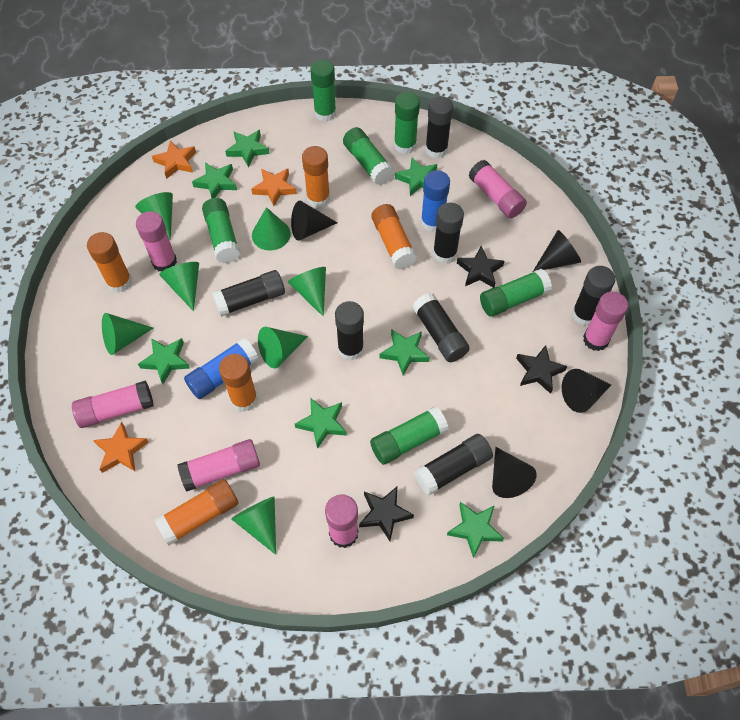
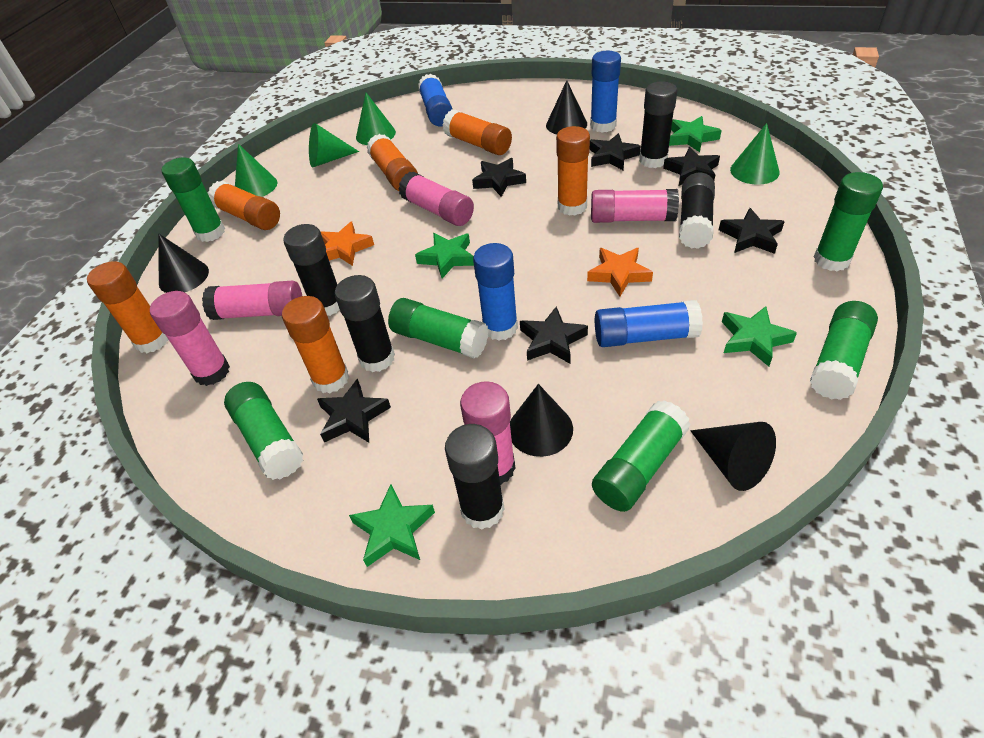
black glue stick: 7 -> 5
black star: 3 -> 6
blue glue stick: 2 -> 4
green cone: 7 -> 4
green star: 7 -> 4
orange glue stick: 5 -> 6
orange star: 3 -> 2
pink glue stick: 6 -> 5

